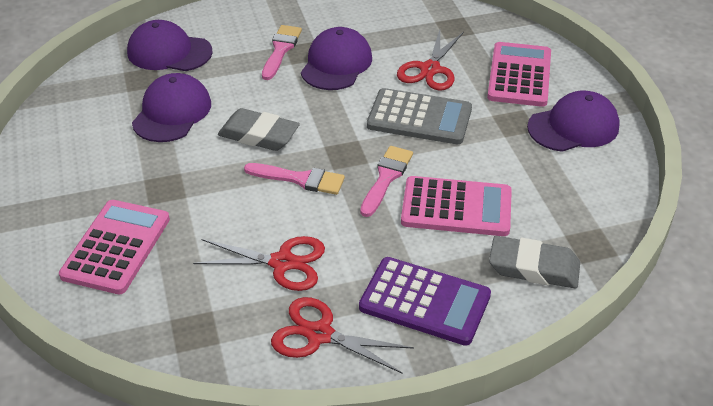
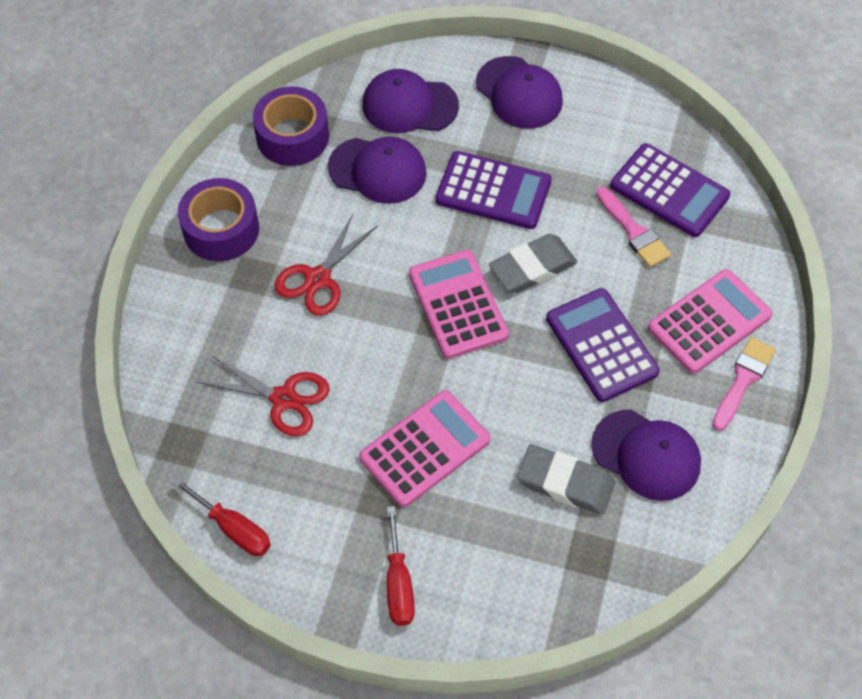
grey calculator: 1 -> 0
pink brush: 3 -> 2
purple calculator: 1 -> 3
purple tape: 0 -> 2
red scissors: 3 -> 2
red screwdriver: 0 -> 2

